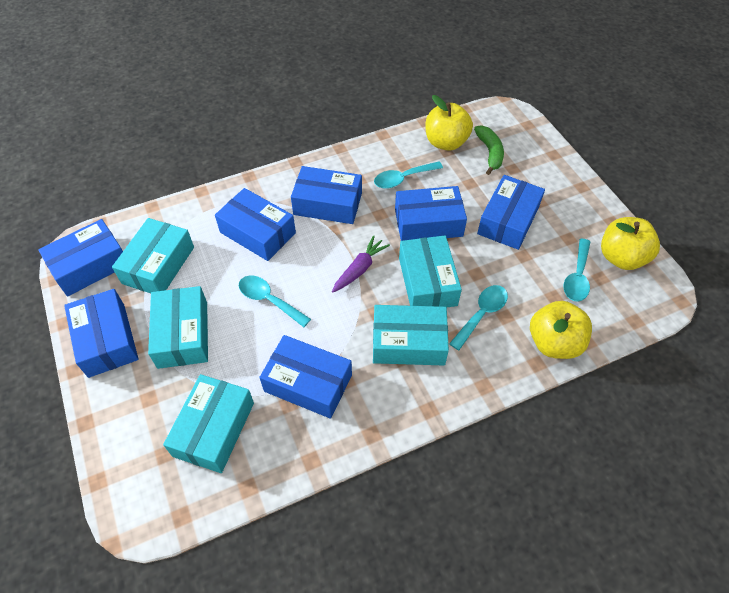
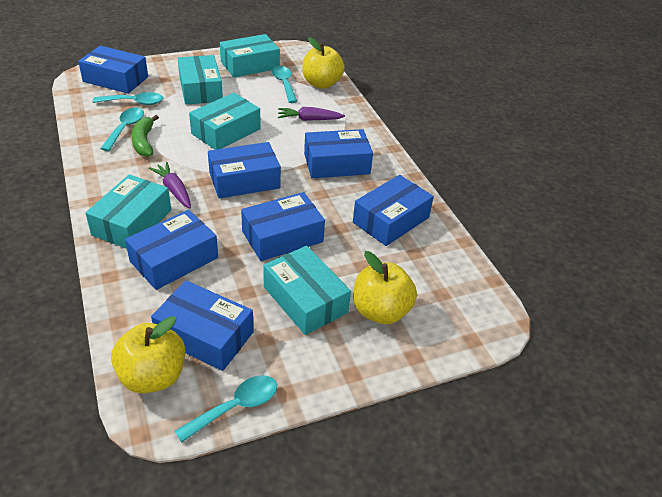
purple carrot: 1 -> 2

